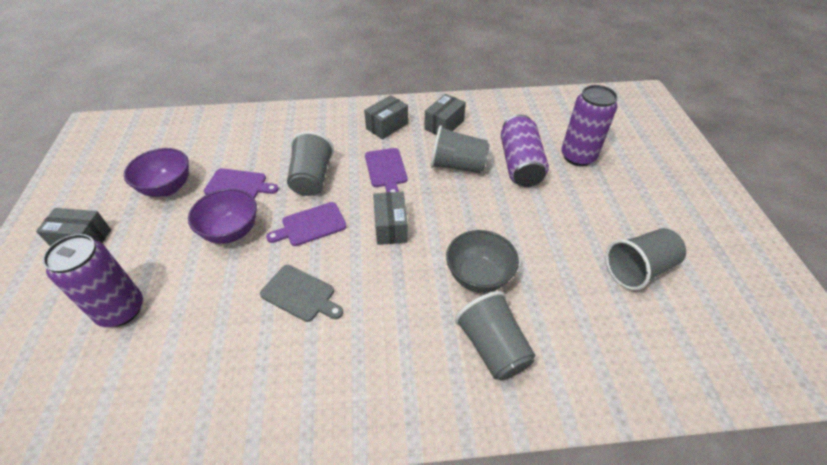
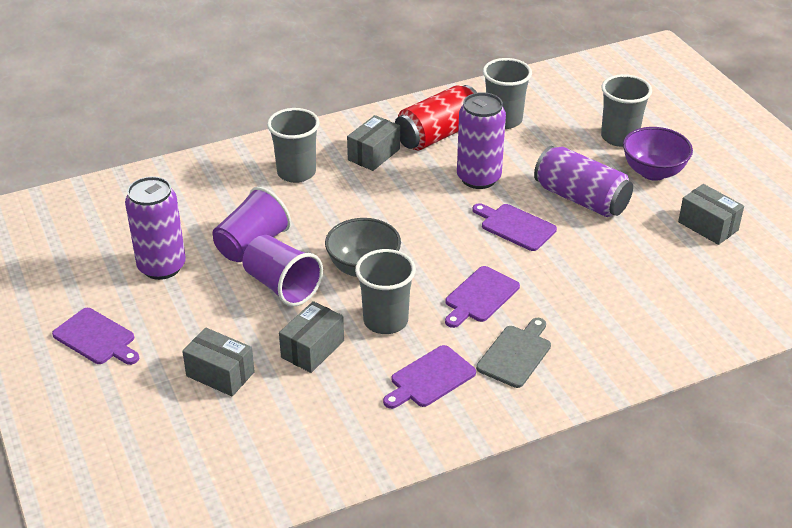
purple bowl: 2 -> 1
purple cup: 0 -> 2
purple cutting board: 3 -> 4
red can: 0 -> 1

